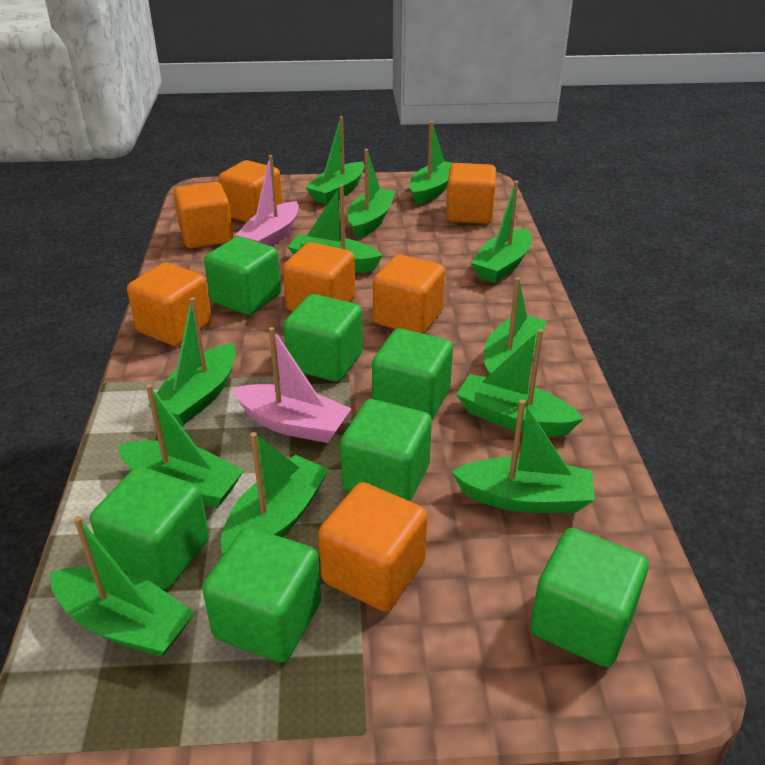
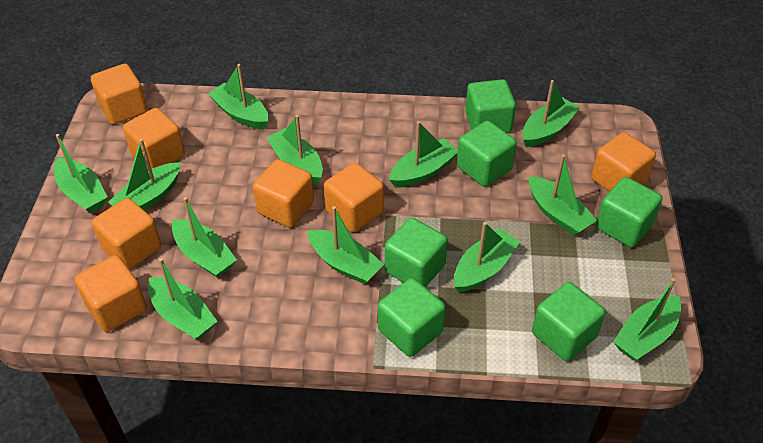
green cube: 7 -> 6
pink boat: 2 -> 0

